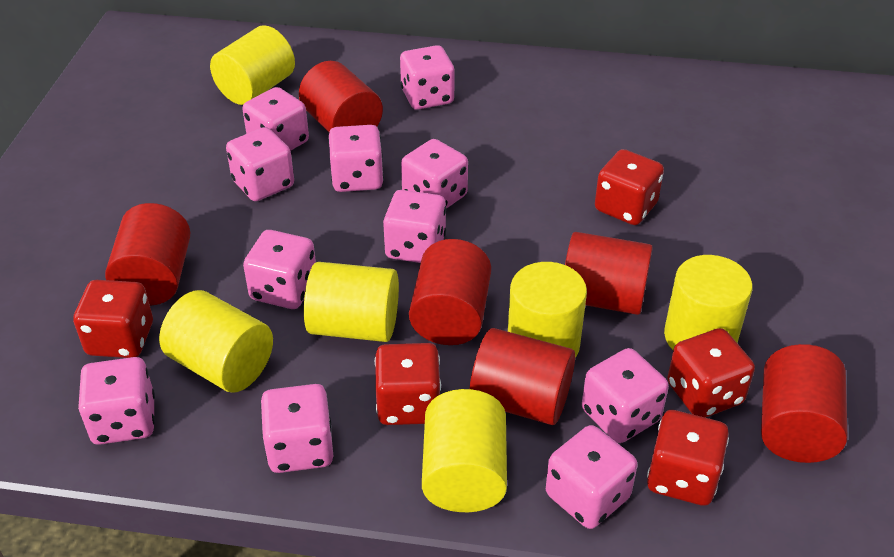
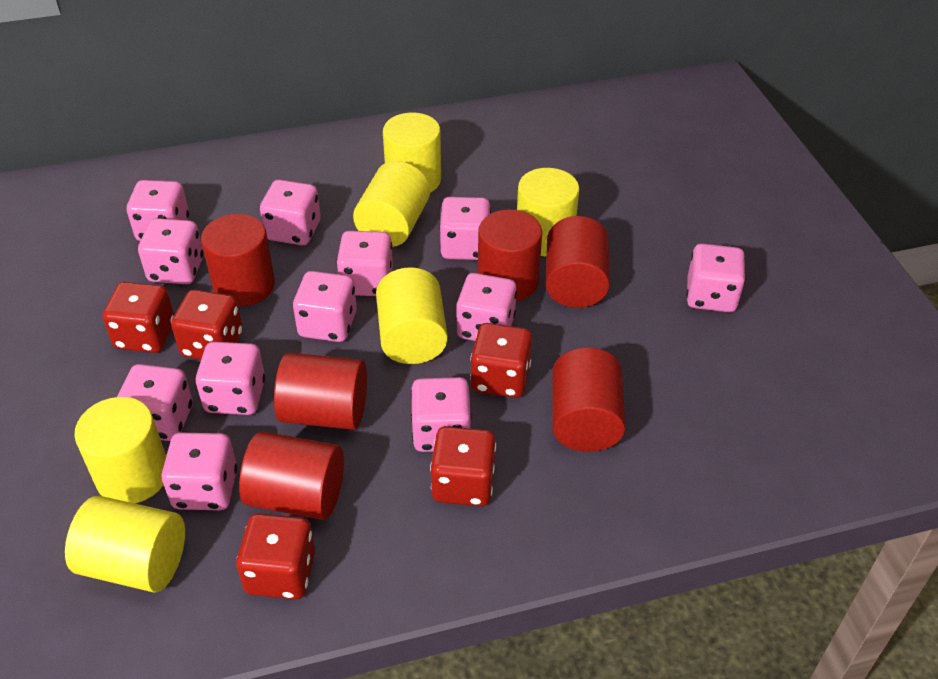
pink dice: 11 -> 12

